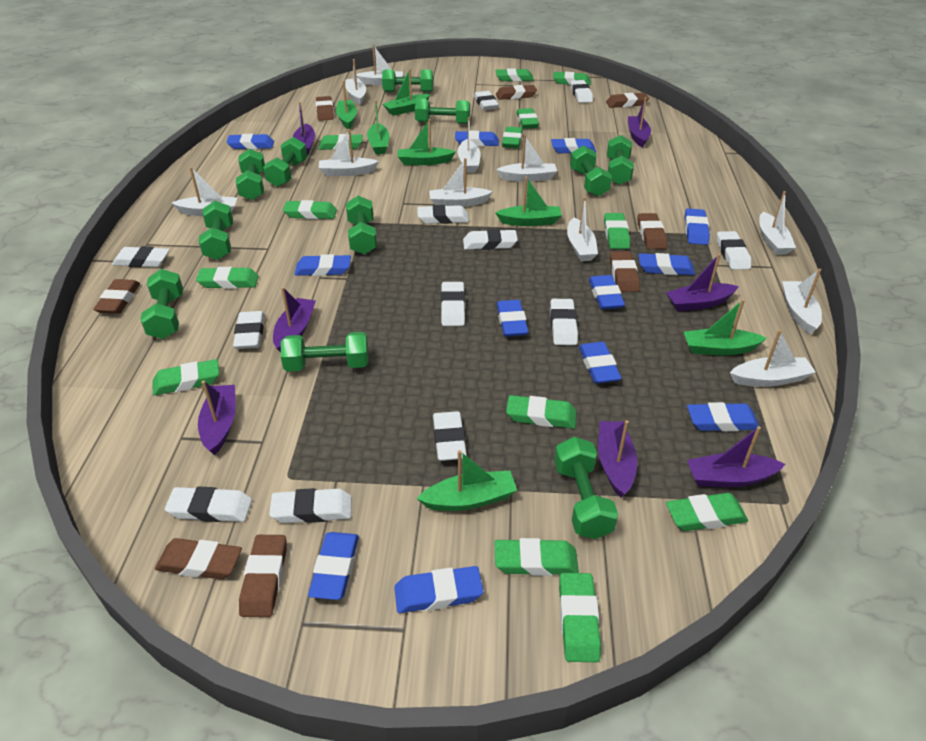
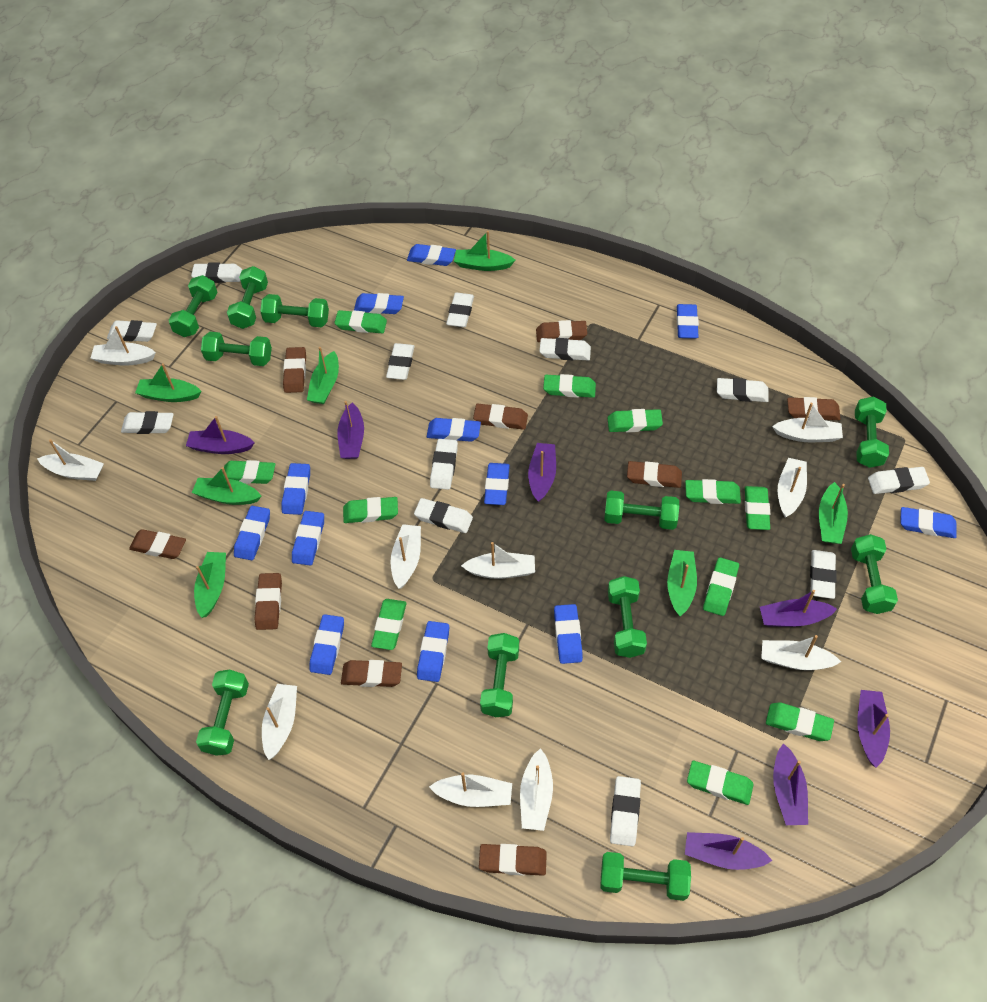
brown eraser: 8 -> 9
green eraser: 13 -> 11
white boat: 11 -> 10

